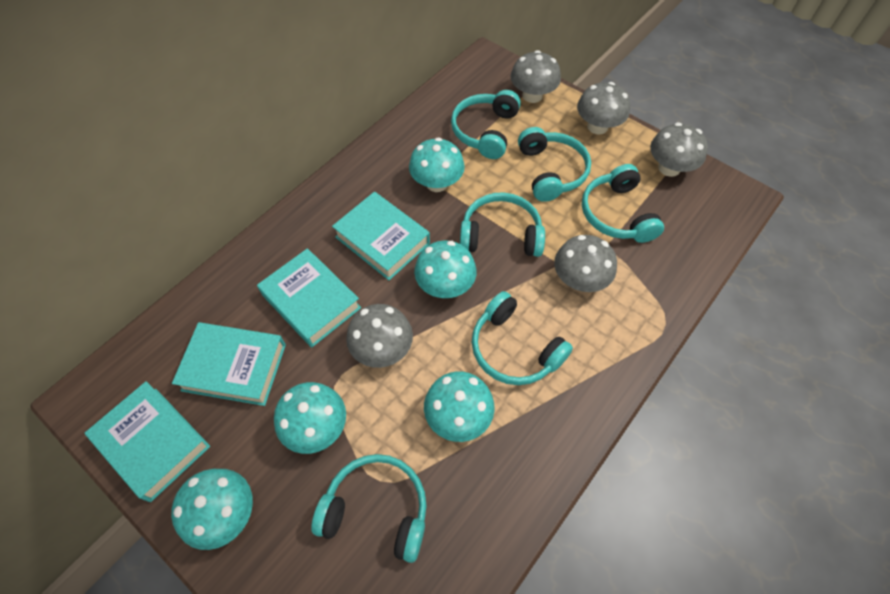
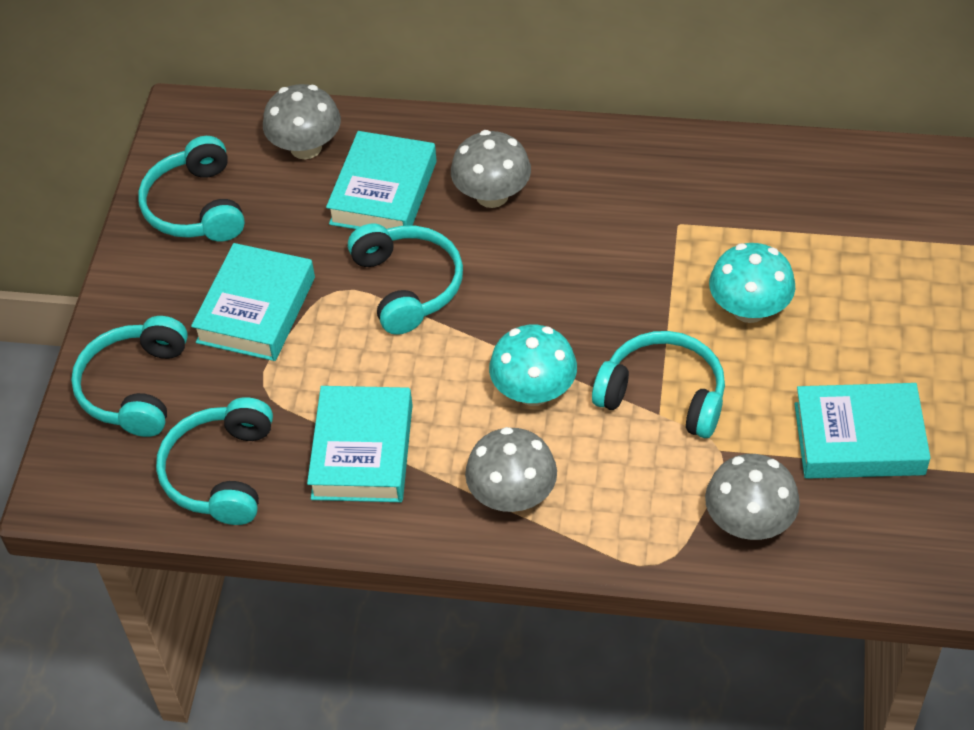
grey mushroom: 5 -> 4
turquoise headphones: 6 -> 5
turquoise mushroom: 5 -> 2

